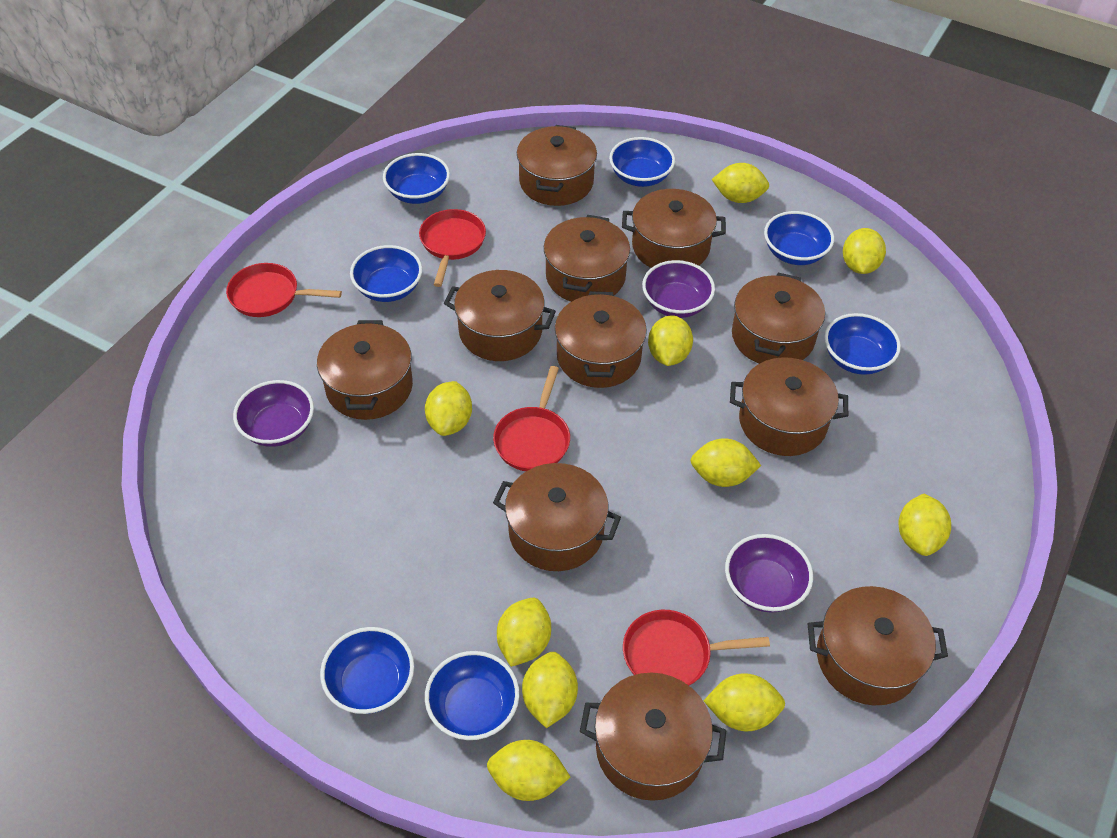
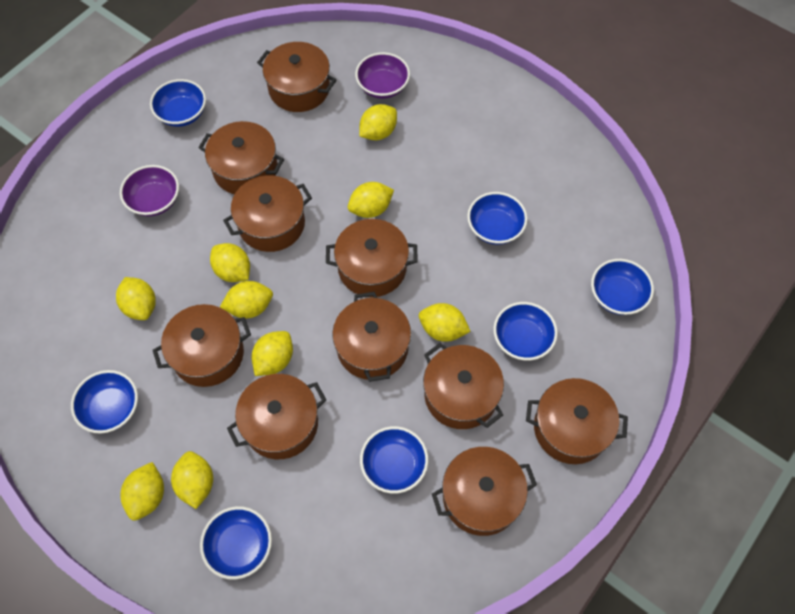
brown pot: 11 -> 10
purple bowl: 3 -> 2
red pan: 4 -> 0
yellow lemon: 10 -> 9

